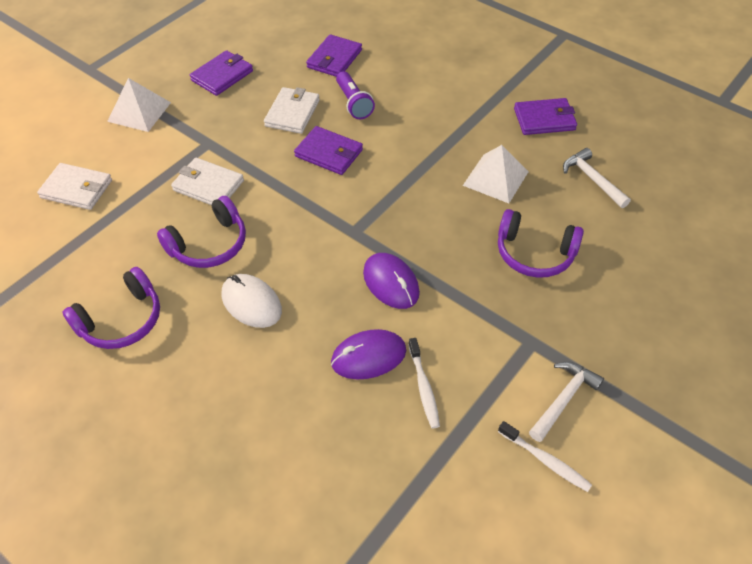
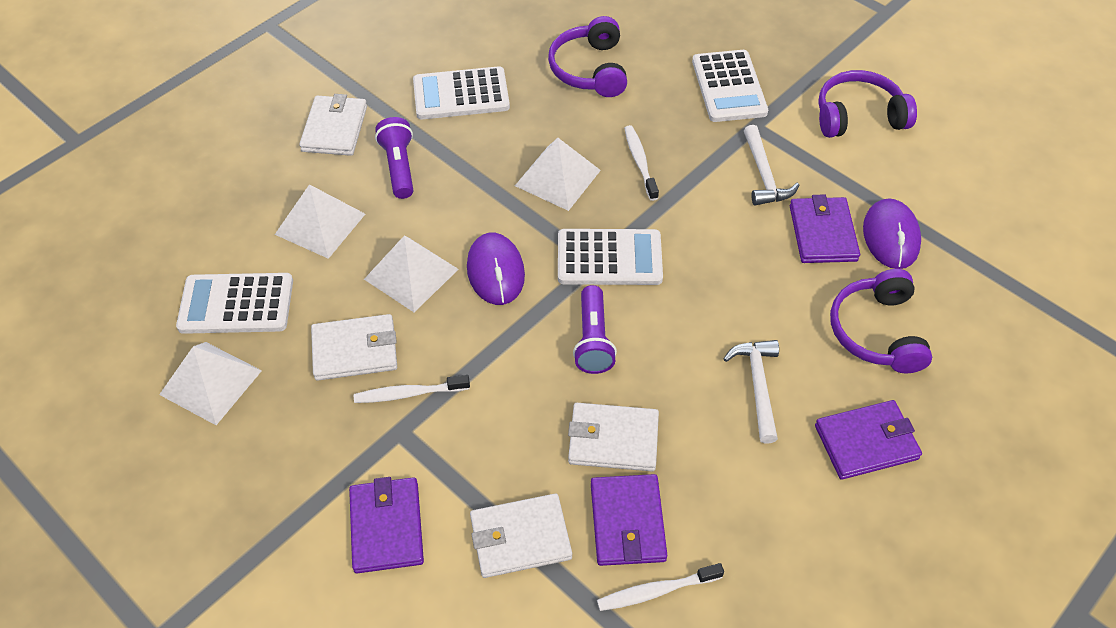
purple flashlight: 1 -> 2
white calculator: 0 -> 4
white mouse: 1 -> 0
white pyramid: 2 -> 4
white toothbrush: 2 -> 3
white wallet: 3 -> 4

